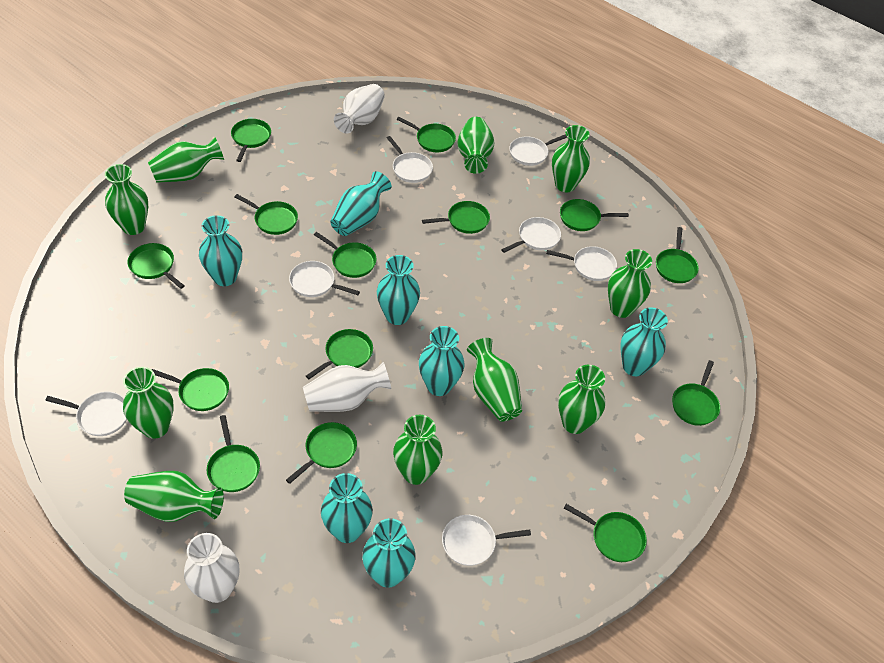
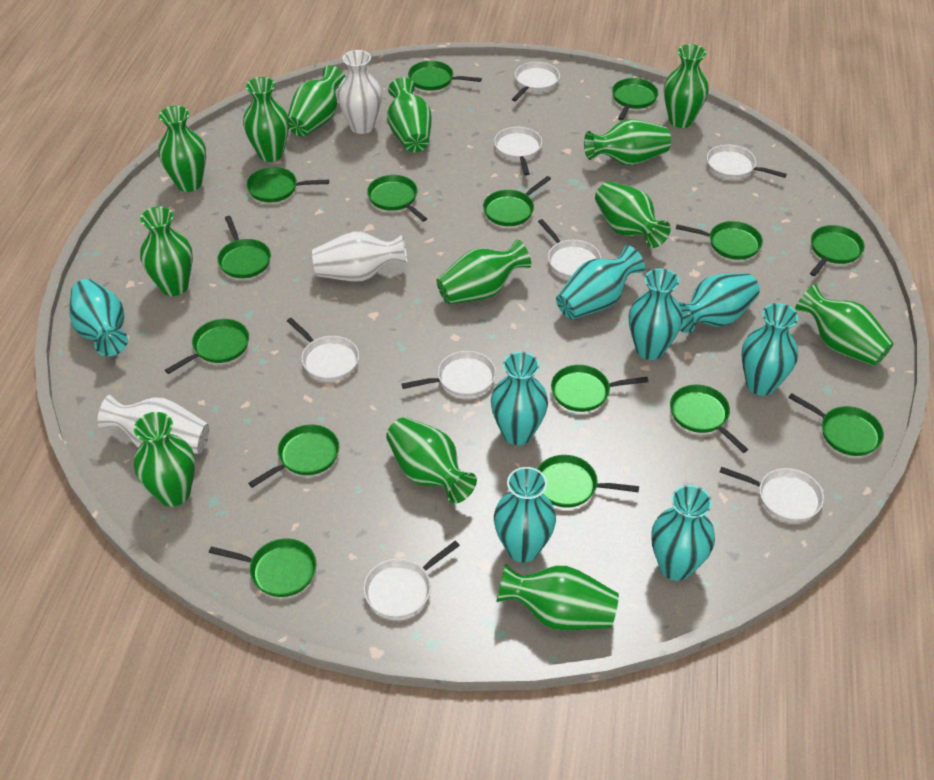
green pan: 14 -> 15
green vase: 10 -> 13
turquoise vase: 7 -> 8
white pan: 7 -> 8

